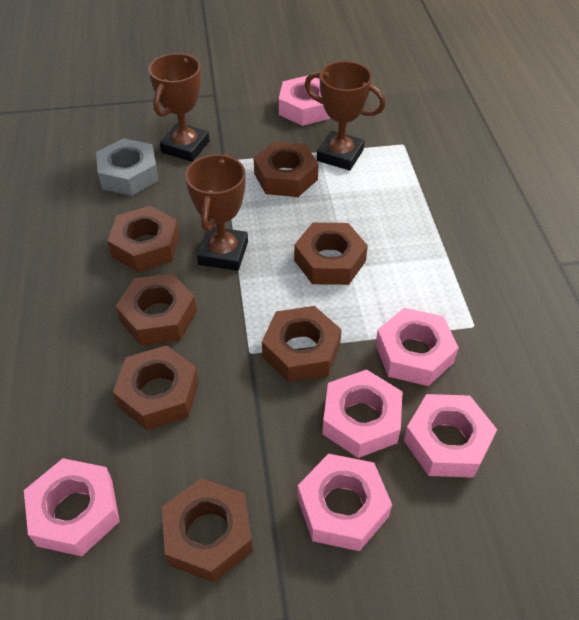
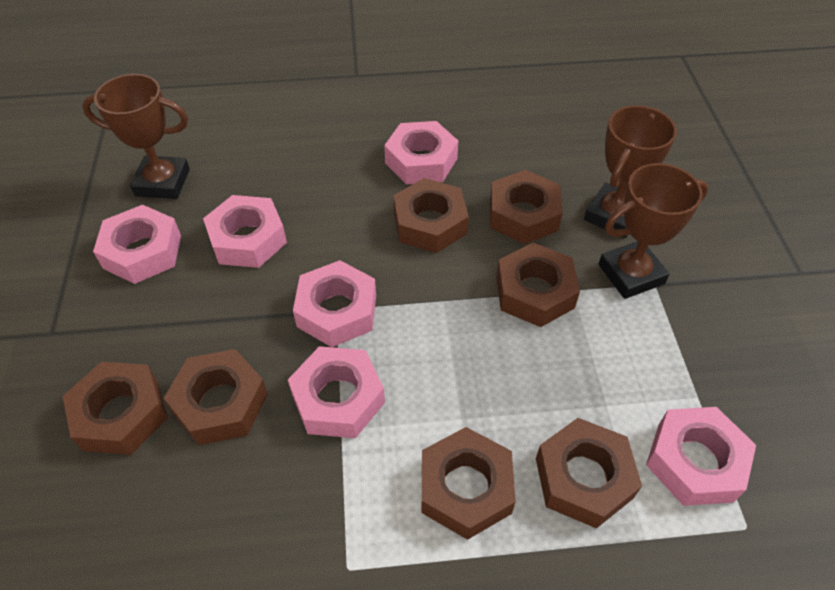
grey nut: 1 -> 0

